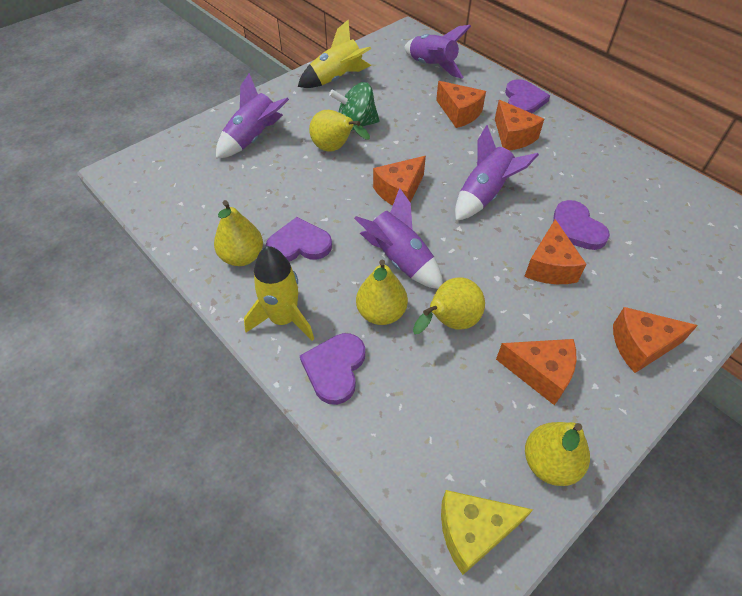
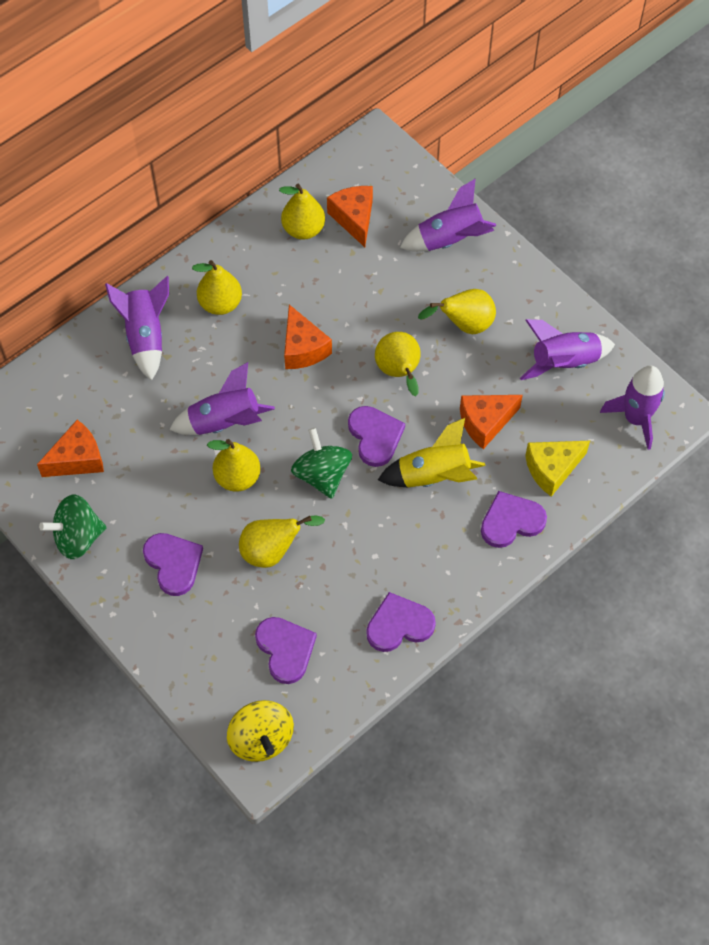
green spinning top: 1 -> 2
orange cheese: 6 -> 4
purple heart: 4 -> 5
purple rocket: 4 -> 5
yellow pear: 5 -> 6
yellow rocket: 2 -> 1
yellow spinning top: 0 -> 1

